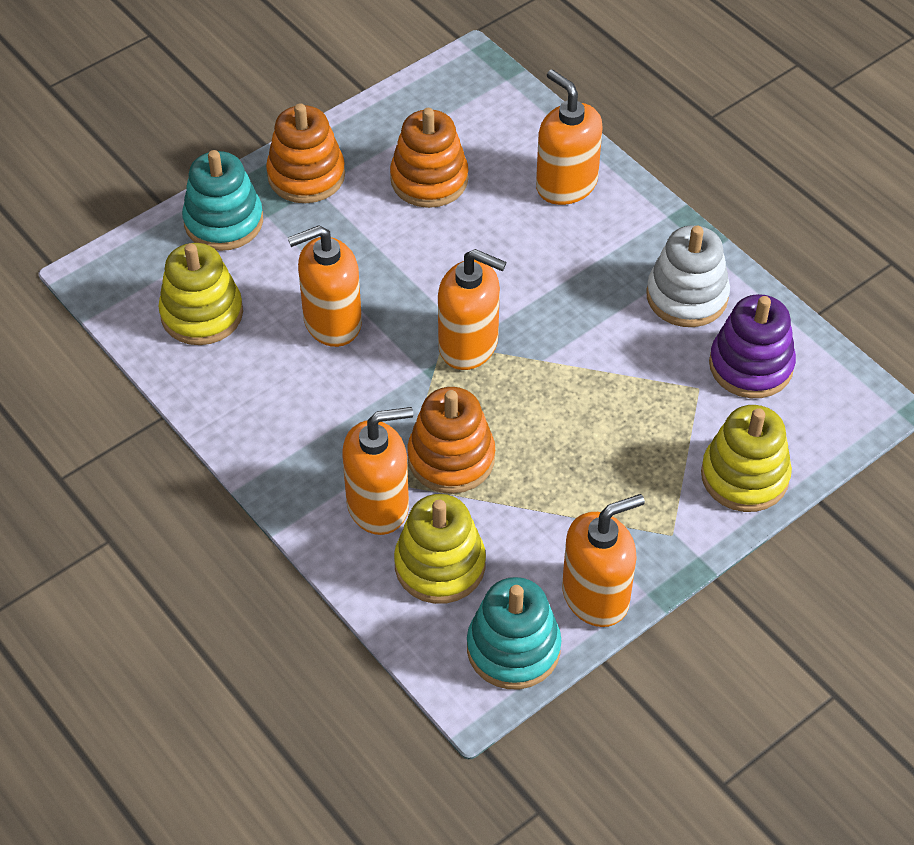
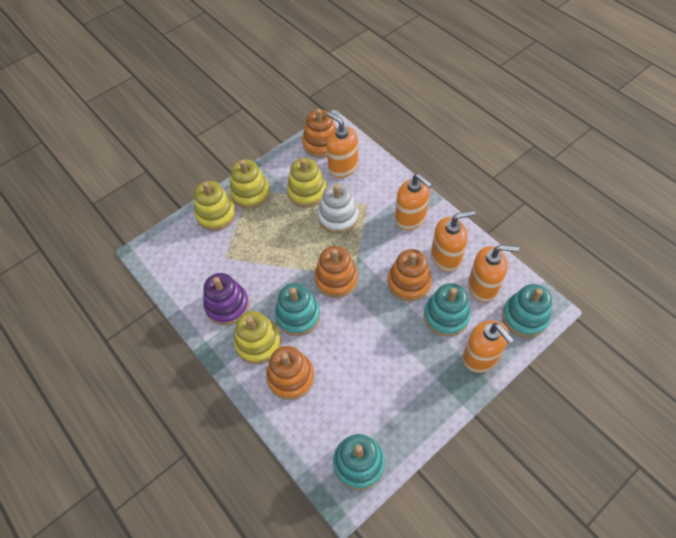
orange stacking toy: 3 -> 4
turquoise stacking toy: 2 -> 4
yellow stacking toy: 3 -> 4

